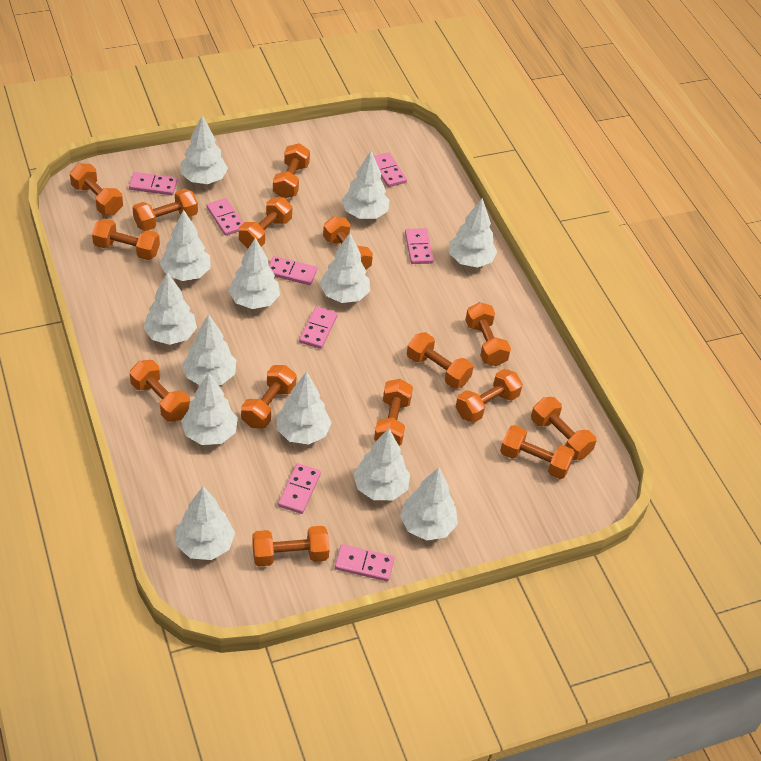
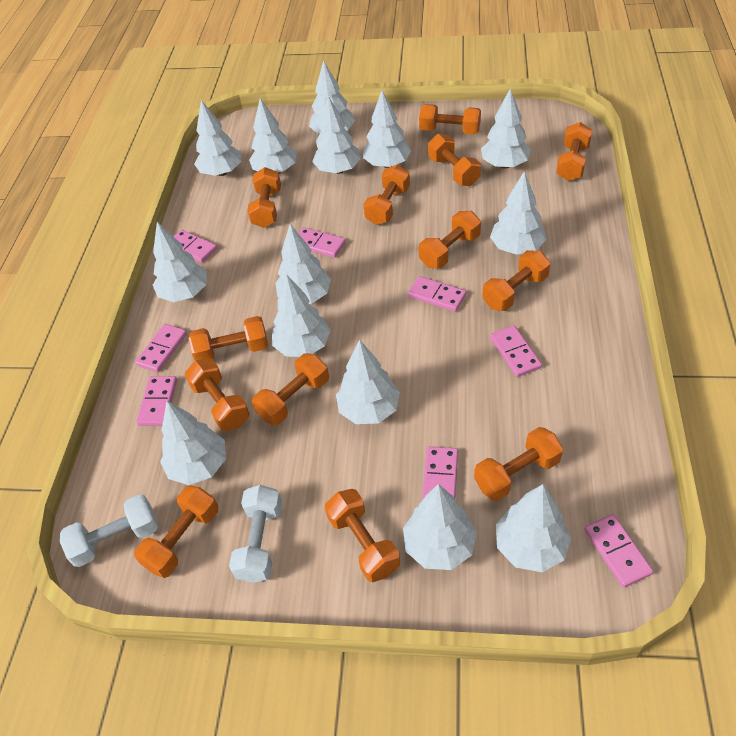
orange dumbbell: 15 -> 13
white dumbbell: 0 -> 2
white tree: 13 -> 14

